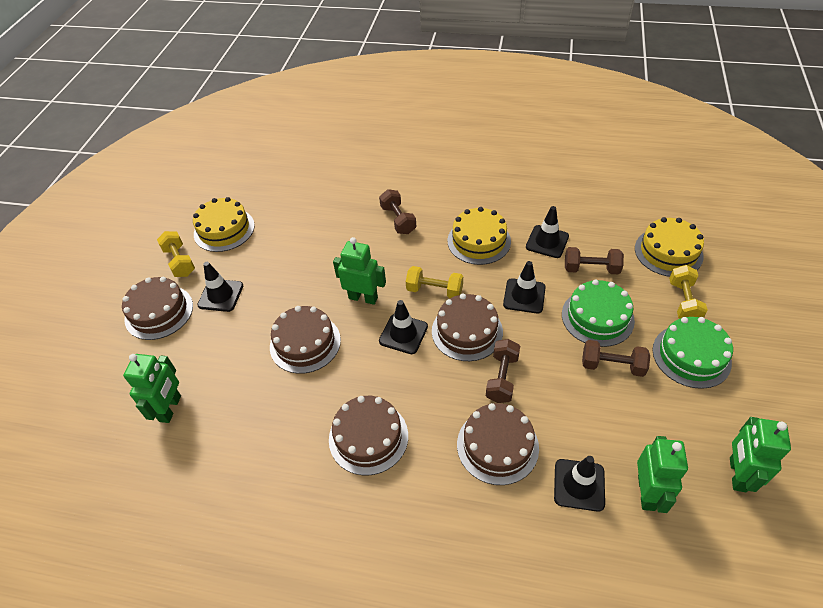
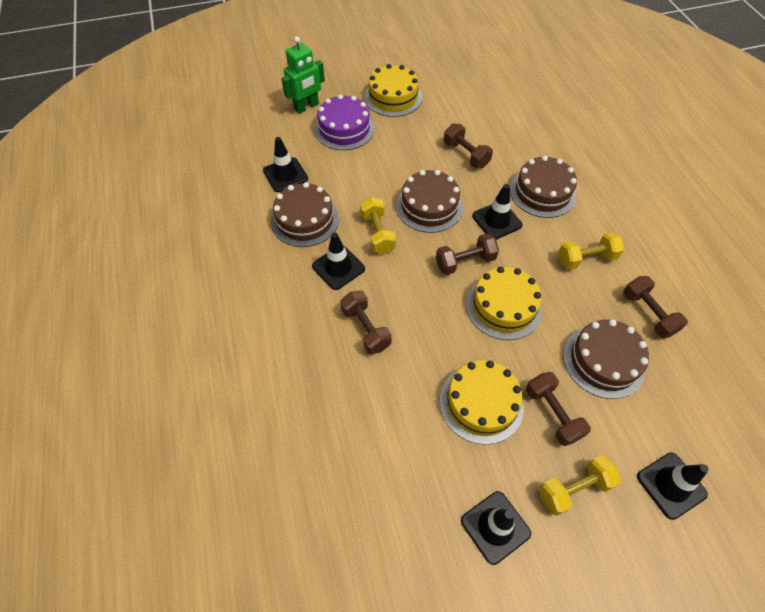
brown cake: 5 -> 4
brown dumbbell: 4 -> 5
green cake: 2 -> 0
green robot: 4 -> 1
purple cake: 0 -> 1

